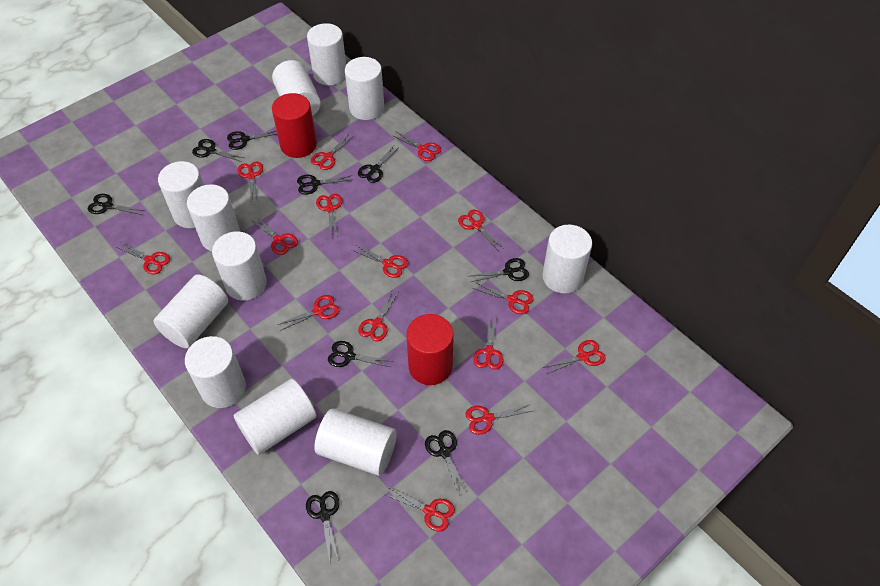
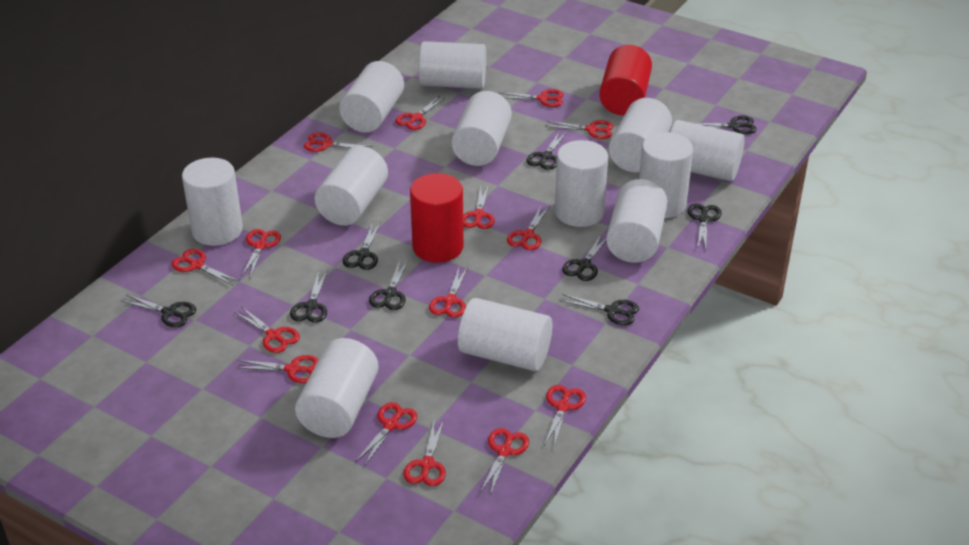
white cylinder: 11 -> 12

